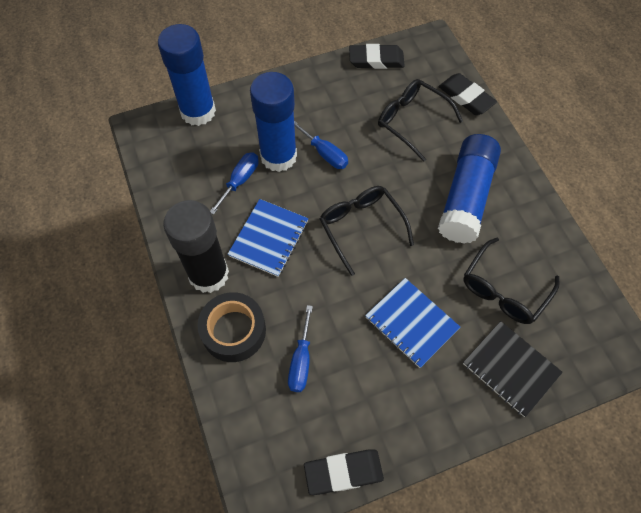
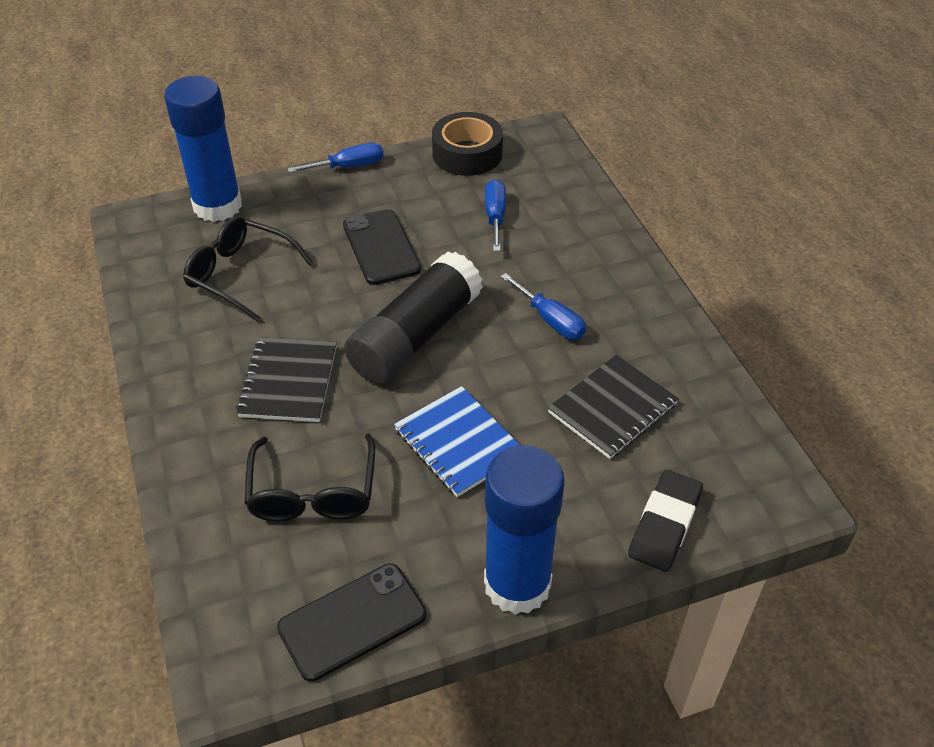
black eraser: 3 -> 1
black glasses: 3 -> 2
black notebook: 1 -> 2
black phone: 0 -> 2
blue glue stick: 3 -> 2
blue notebook: 2 -> 1

